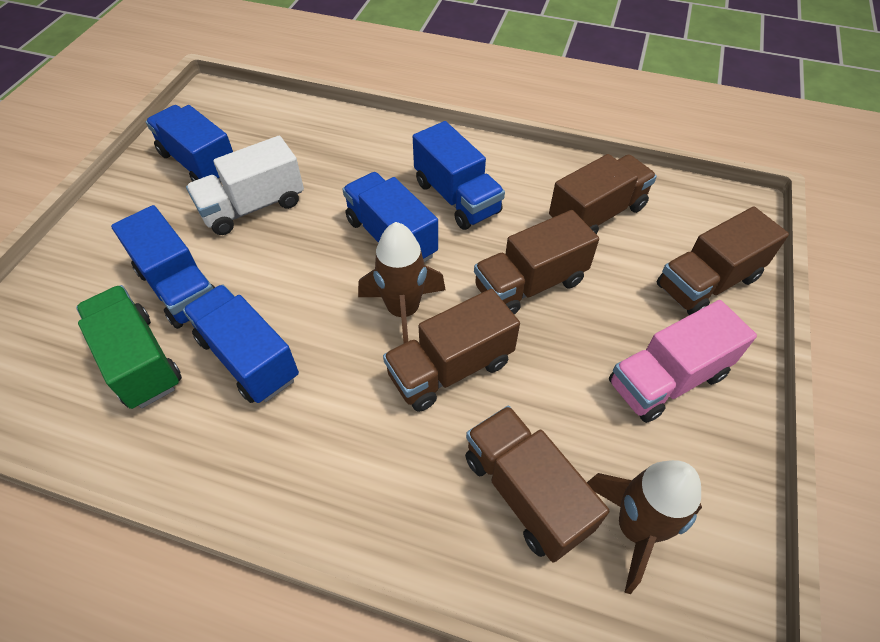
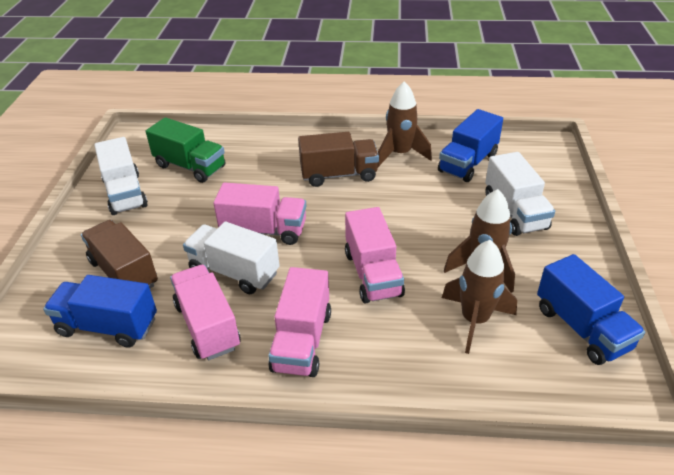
blue truck: 5 -> 3
brown rocket: 2 -> 3
brown truck: 5 -> 2
pink truck: 1 -> 4
white truck: 1 -> 3

